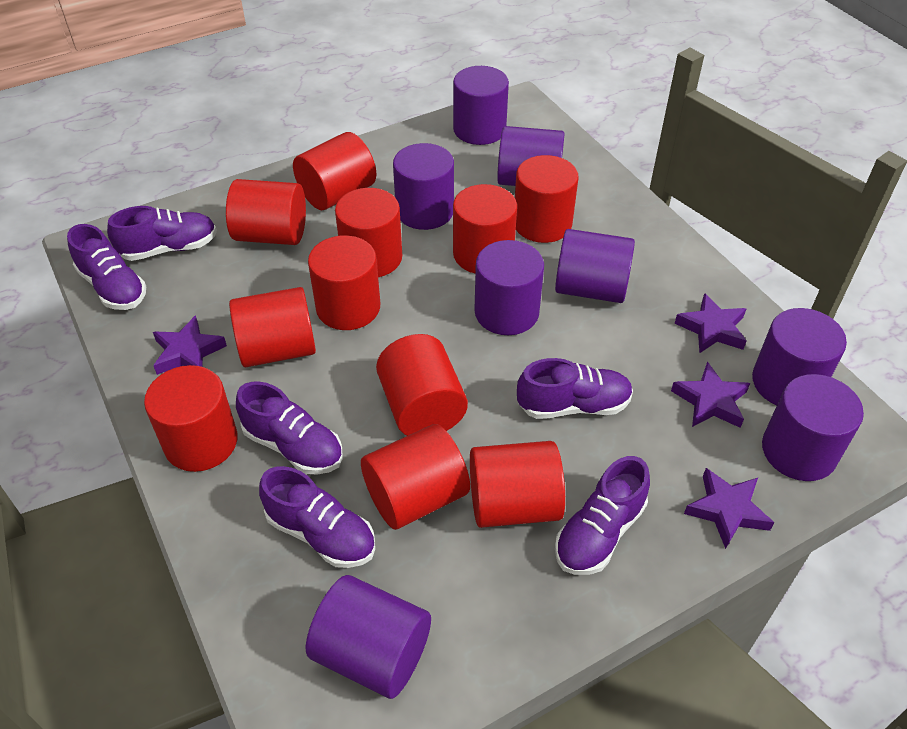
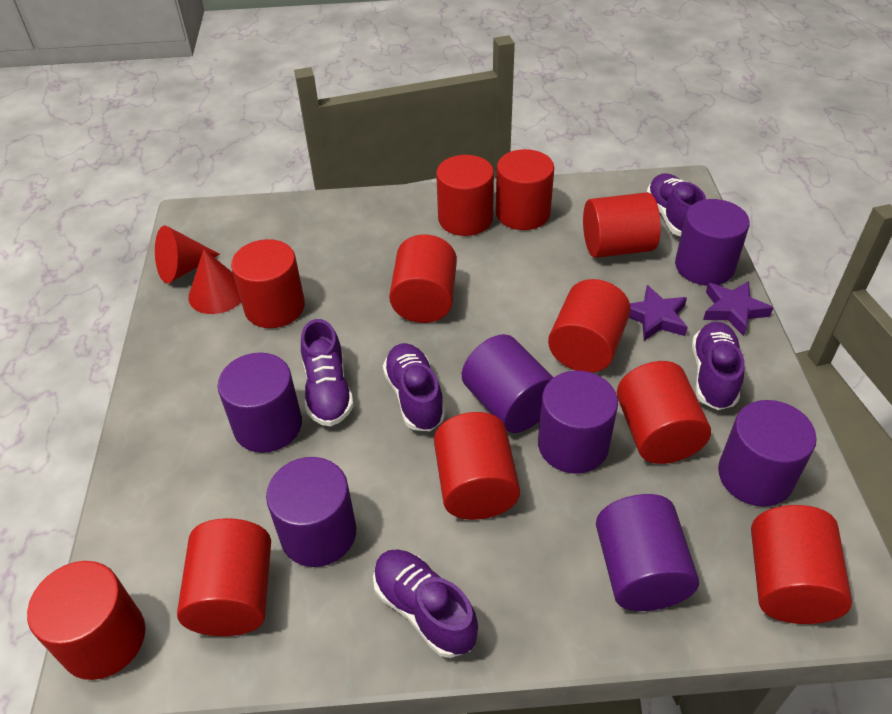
purple cylinder: 8 -> 7
purple shoe: 6 -> 5
purple star: 4 -> 2
red cone: 0 -> 2

